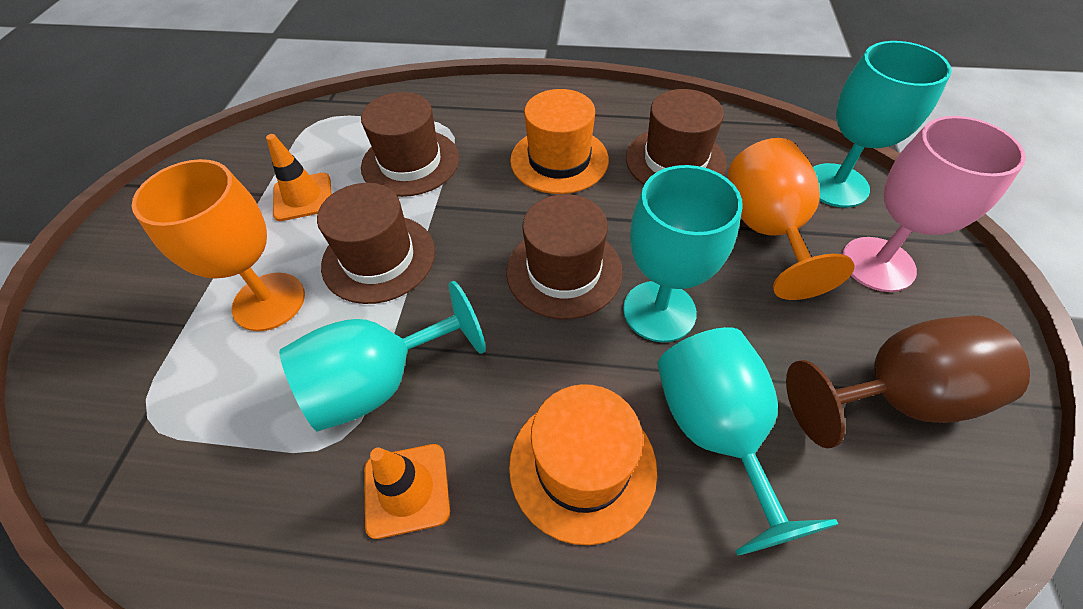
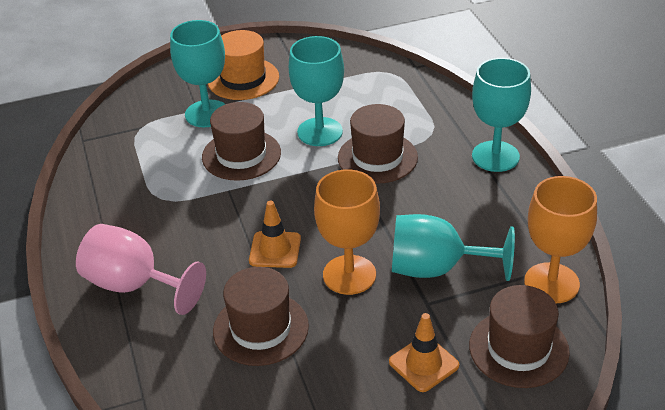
brown goblet: 1 -> 0
orange hat: 2 -> 1

